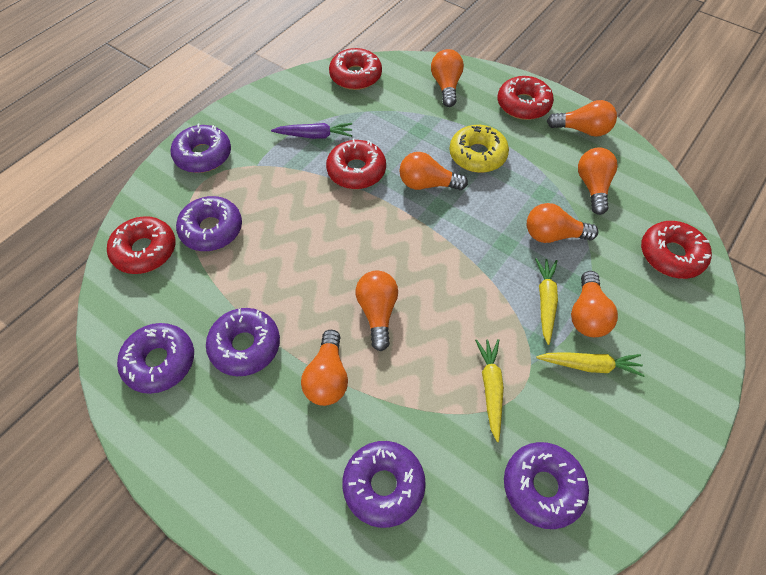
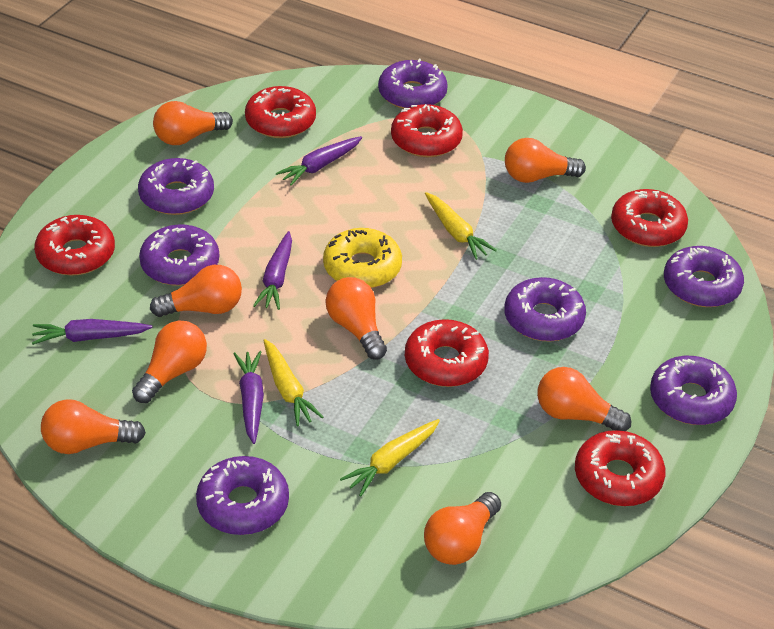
purple carrot: 1 -> 4
purple donut: 6 -> 7
red donut: 5 -> 6

